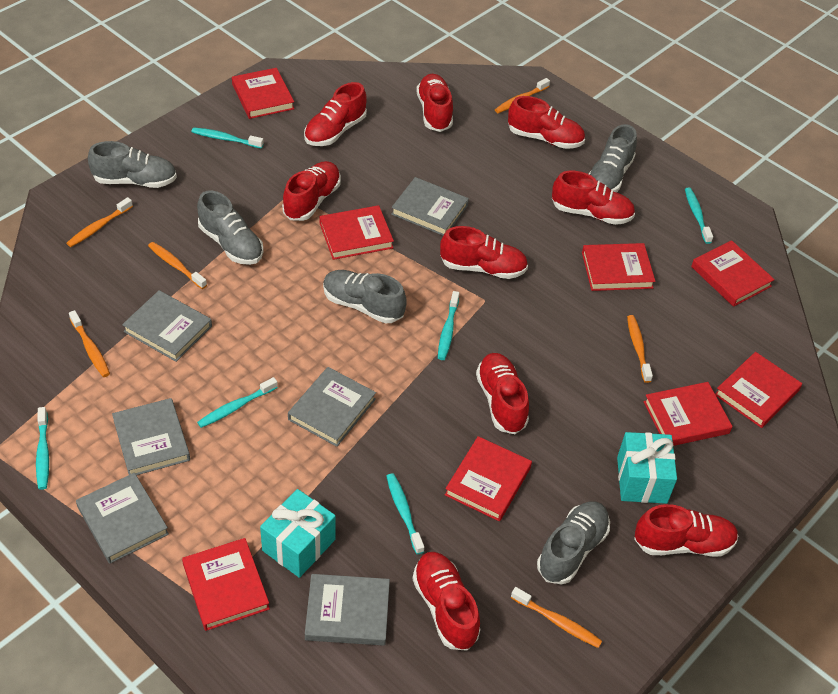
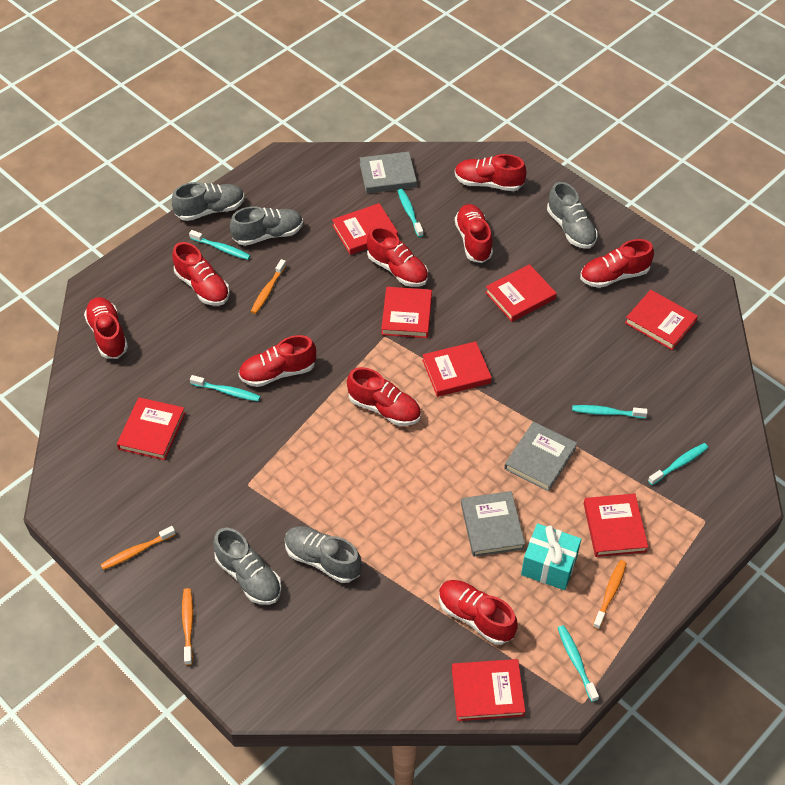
grey book: 6 -> 3
orange toothbrush: 6 -> 4
turquoise gift: 2 -> 1

